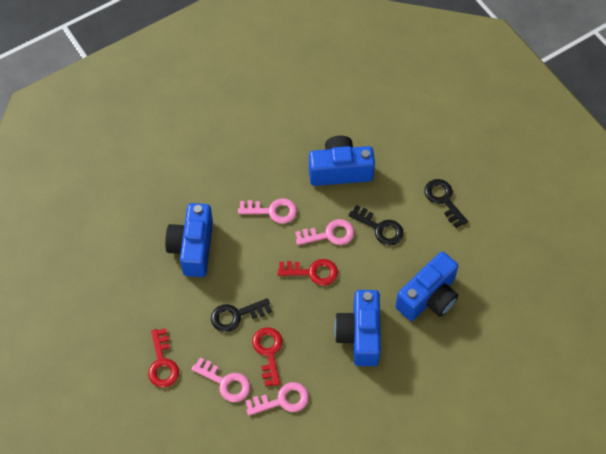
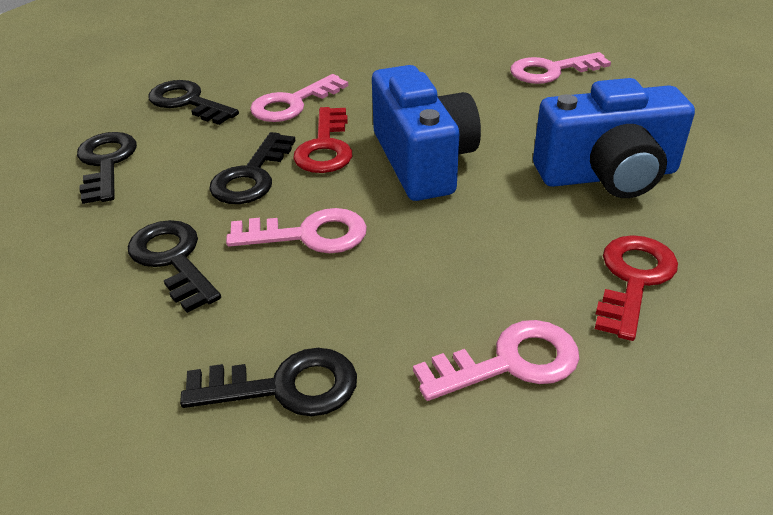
black key: 3 -> 5
blue camera: 4 -> 2
red key: 3 -> 2

